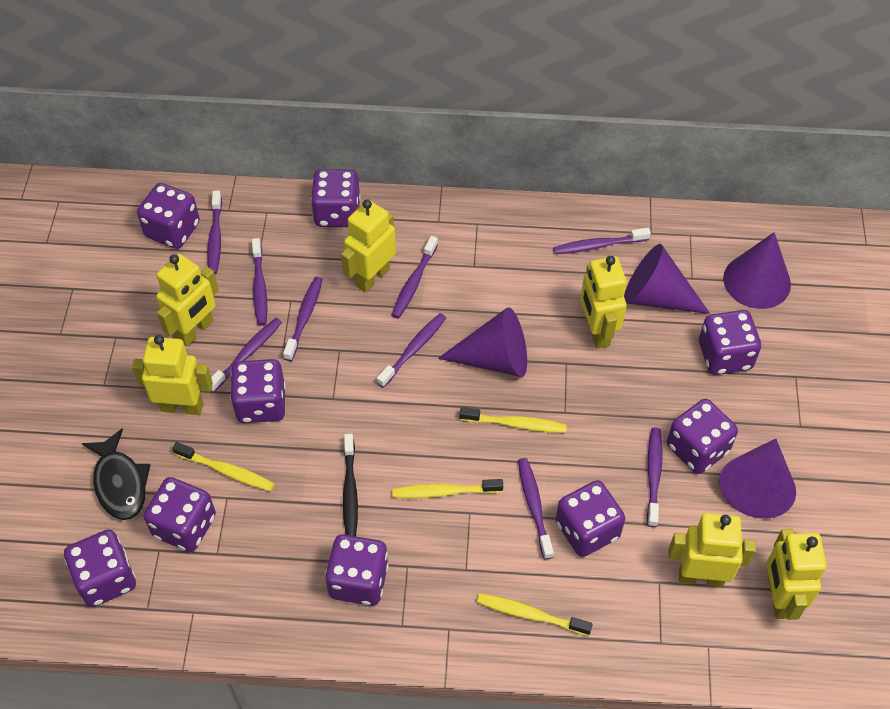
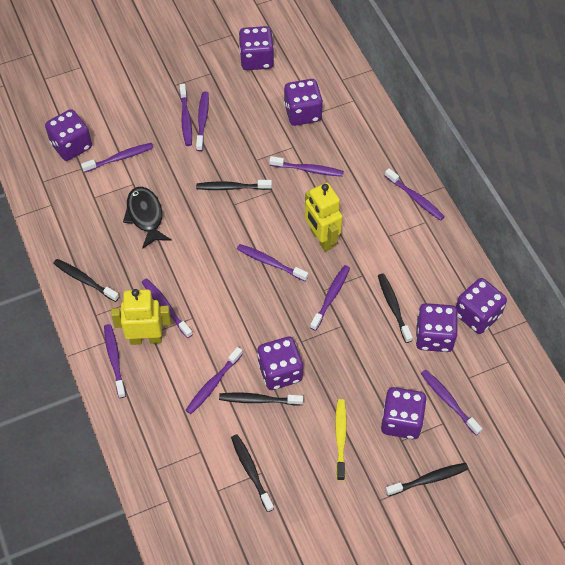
black toothbrush: 1 -> 6
purple cone: 4 -> 0
purple dice: 9 -> 7
purple toothbrush: 9 -> 11
yellow robot: 6 -> 2
yellow toothbrush: 4 -> 1

